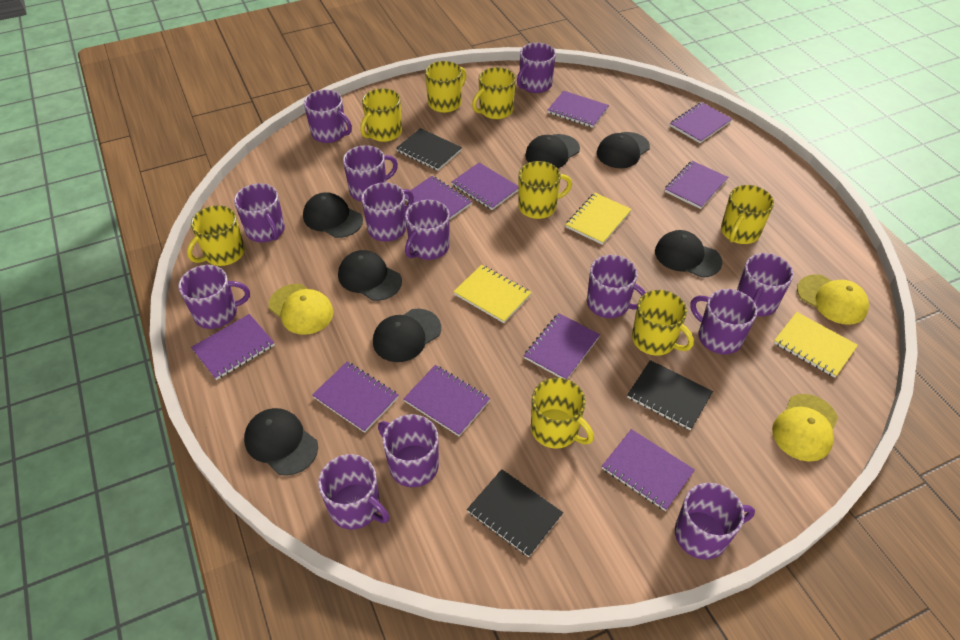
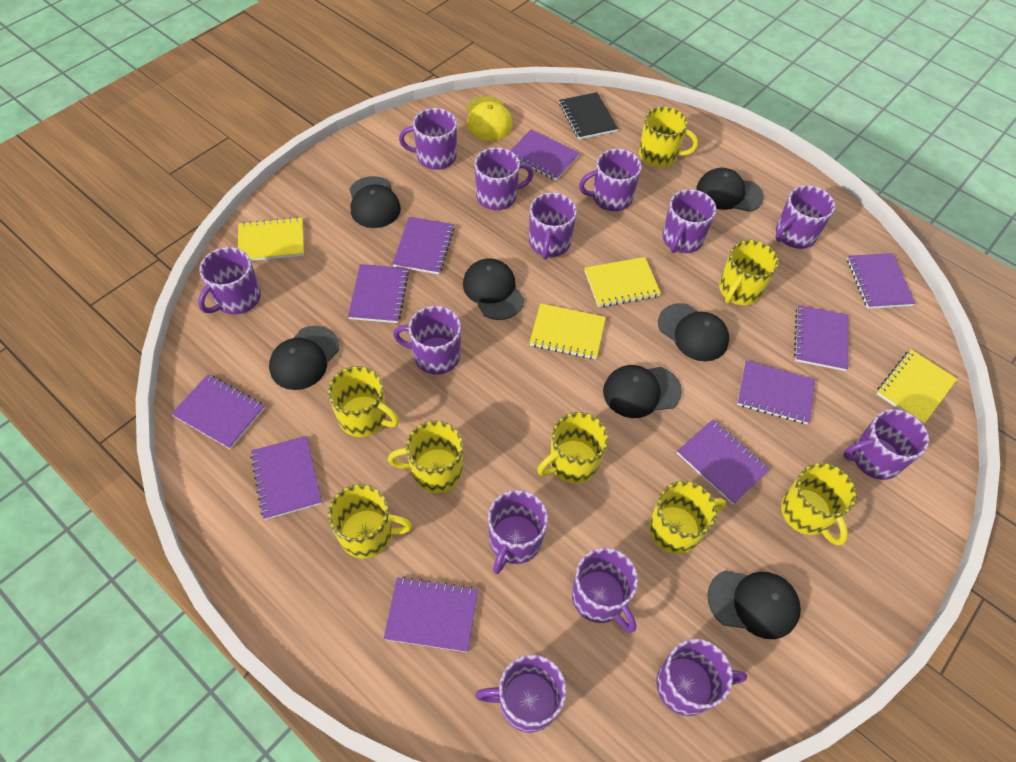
black notebook: 3 -> 1
yellow cap: 3 -> 1
yellow notebook: 3 -> 4

